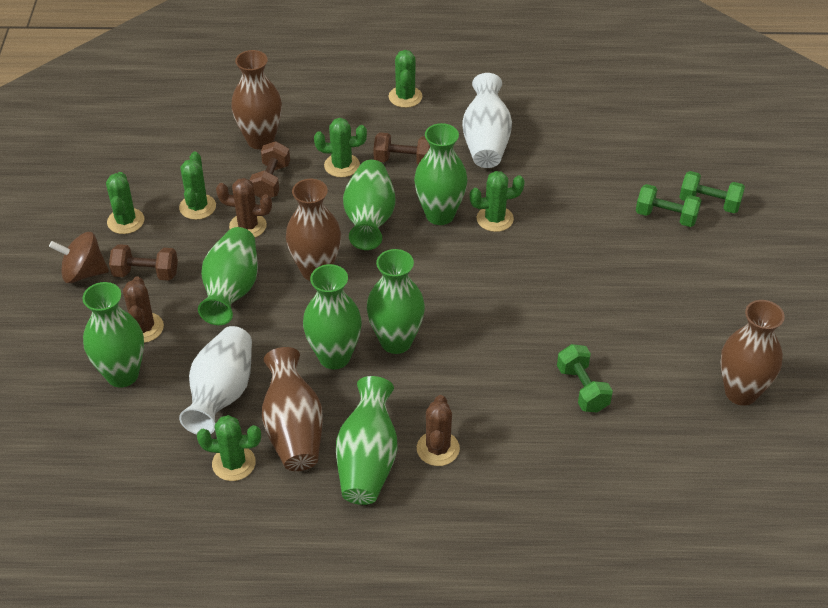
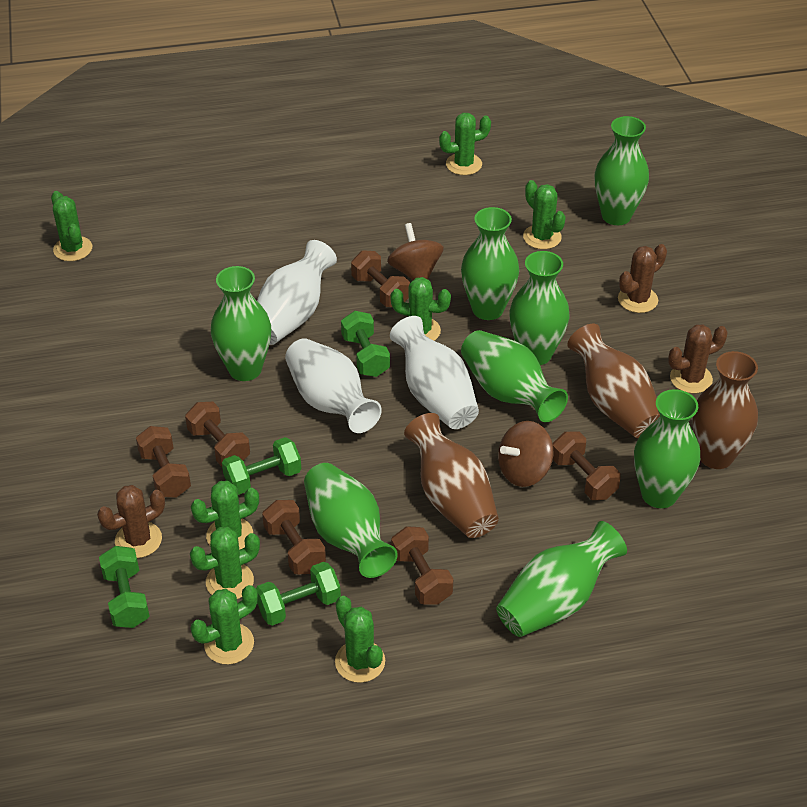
brown dumbbell: 3 -> 6
brown spinning top: 1 -> 2
brown vase: 4 -> 3
green cactus: 6 -> 8
green dumbbell: 3 -> 4
green vase: 7 -> 8
white vase: 2 -> 3

